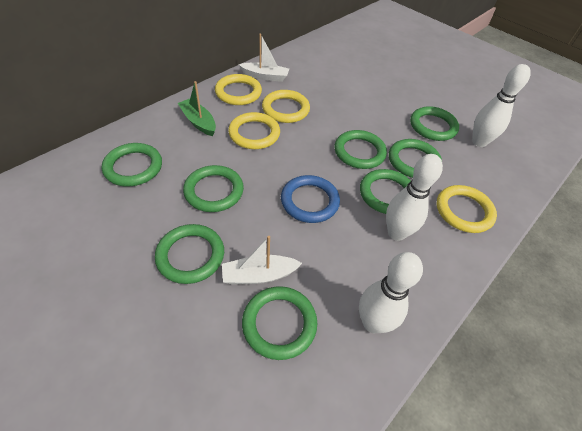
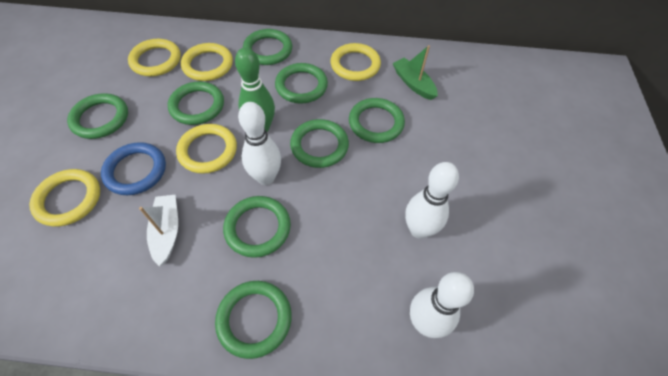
green bowling pin: 0 -> 1
white boat: 2 -> 1
yellow ring: 4 -> 5

